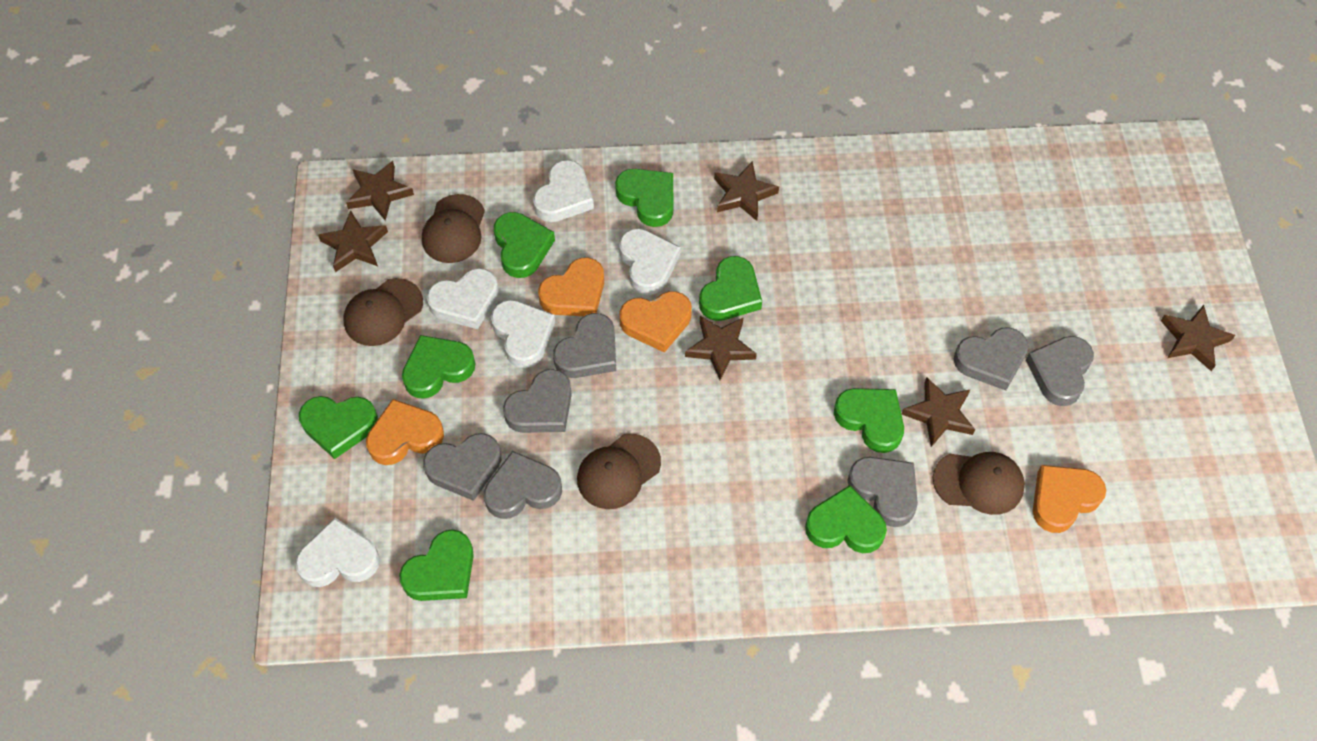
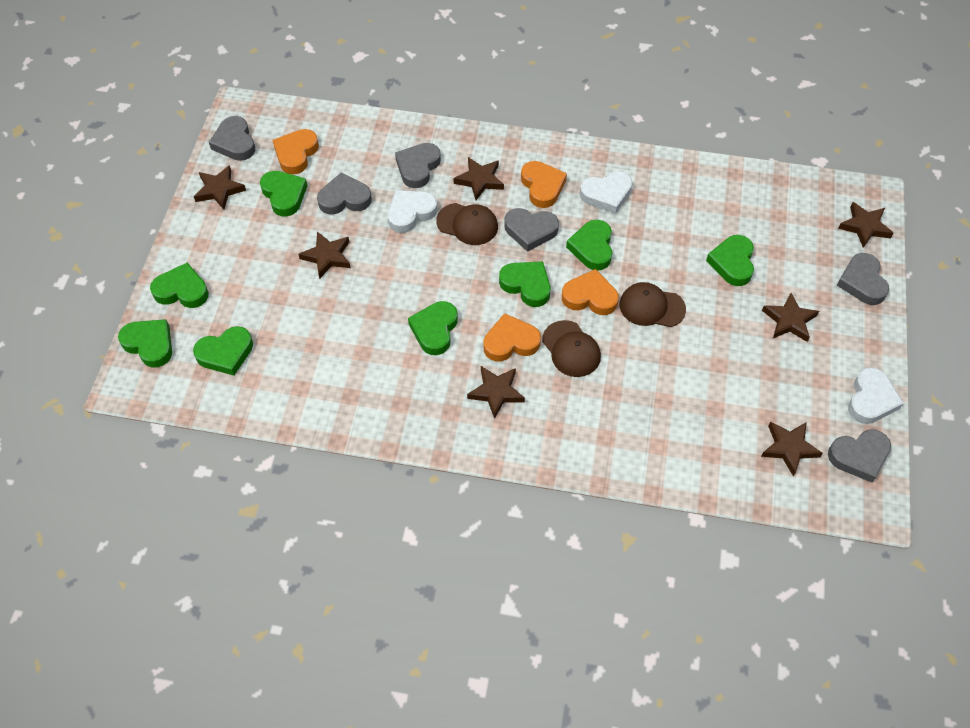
brown cap: 4 -> 3
brown star: 6 -> 7
grey heart: 7 -> 6
white heart: 5 -> 3

